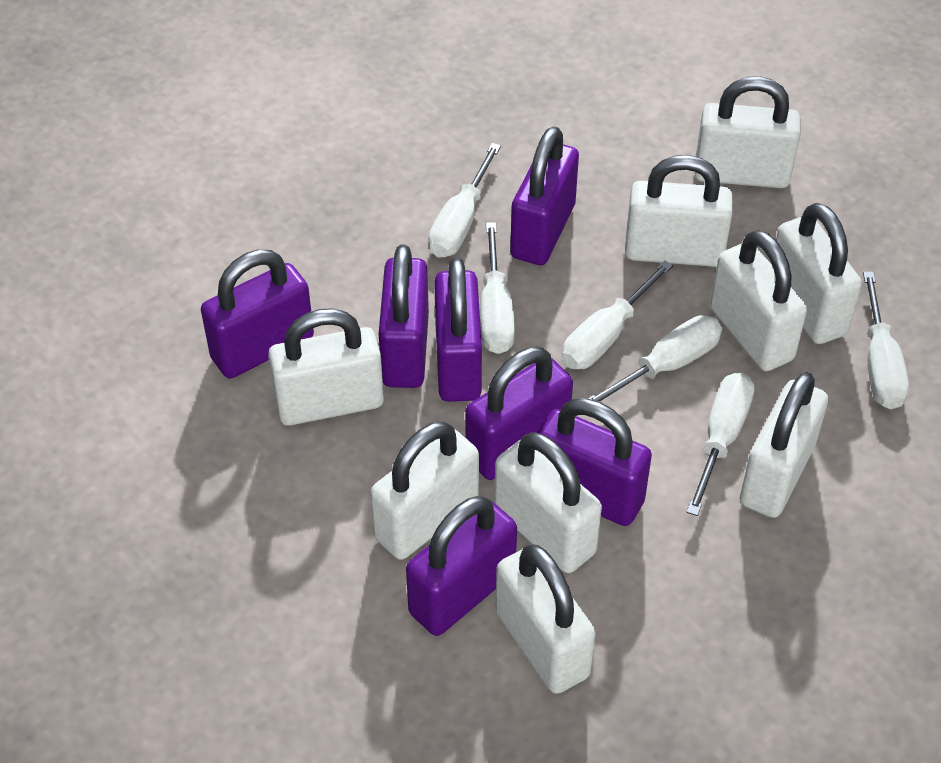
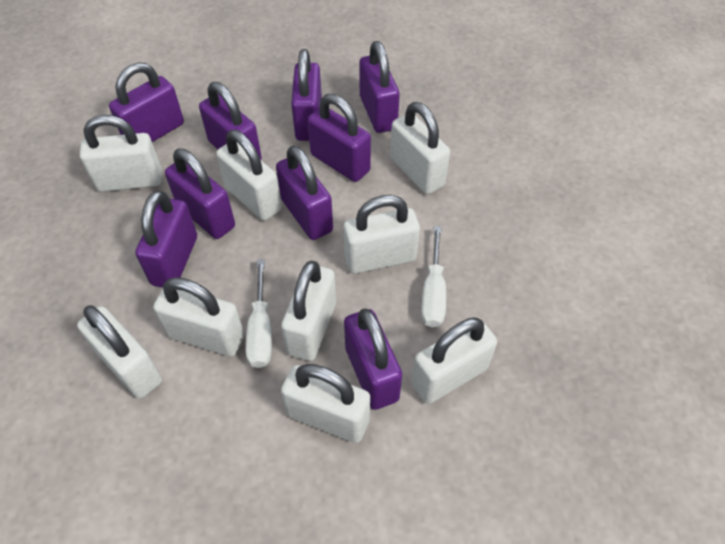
purple padlock: 7 -> 9
white screwdriver: 6 -> 2

